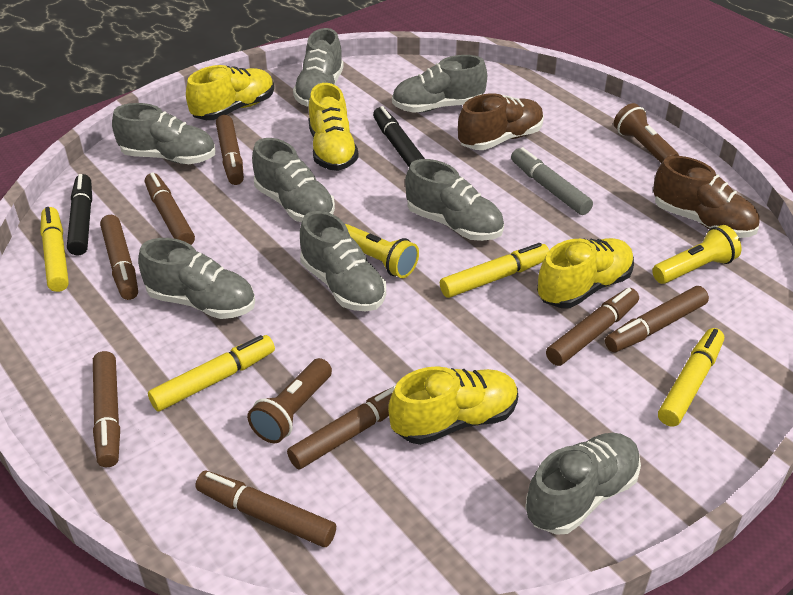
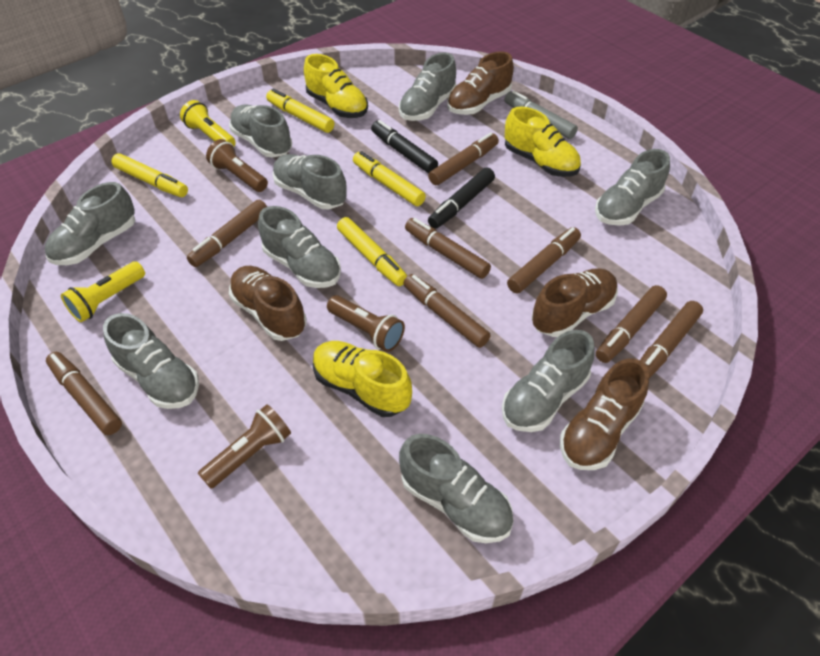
brown flashlight: 2 -> 3
brown shoe: 2 -> 4
grey shoe: 8 -> 9
yellow shoe: 4 -> 3

